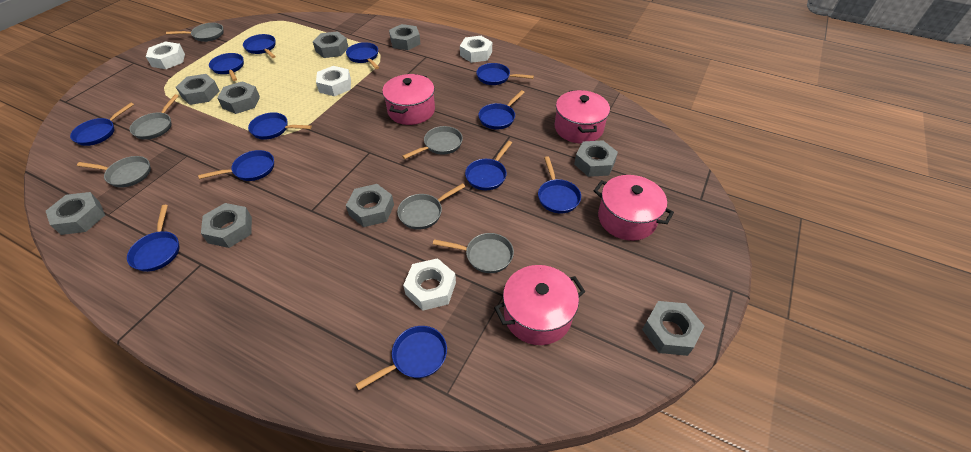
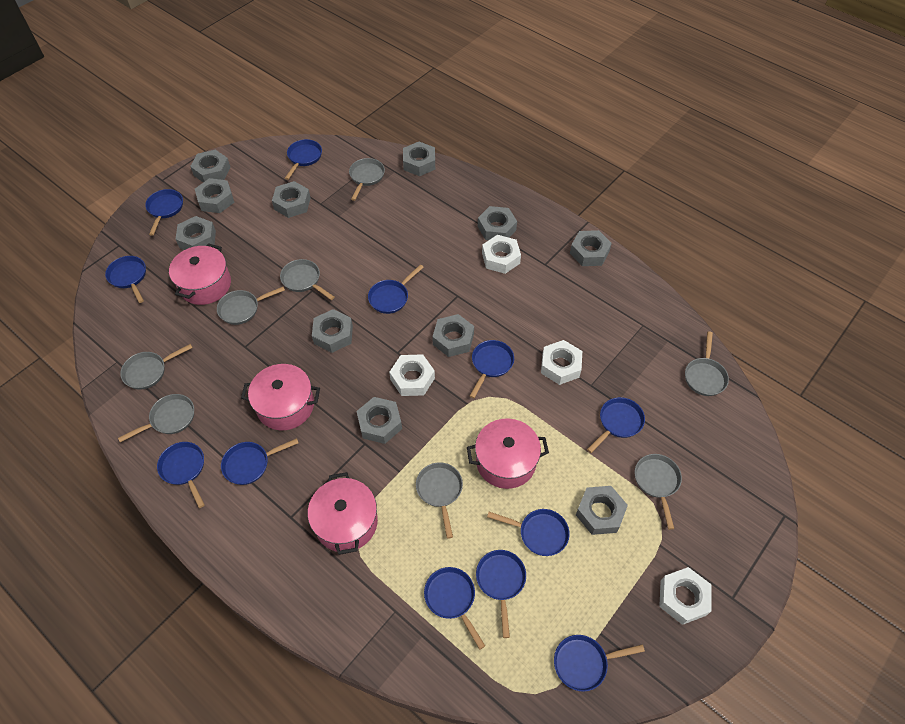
grey nut: 9 -> 11
grey pan: 6 -> 8

